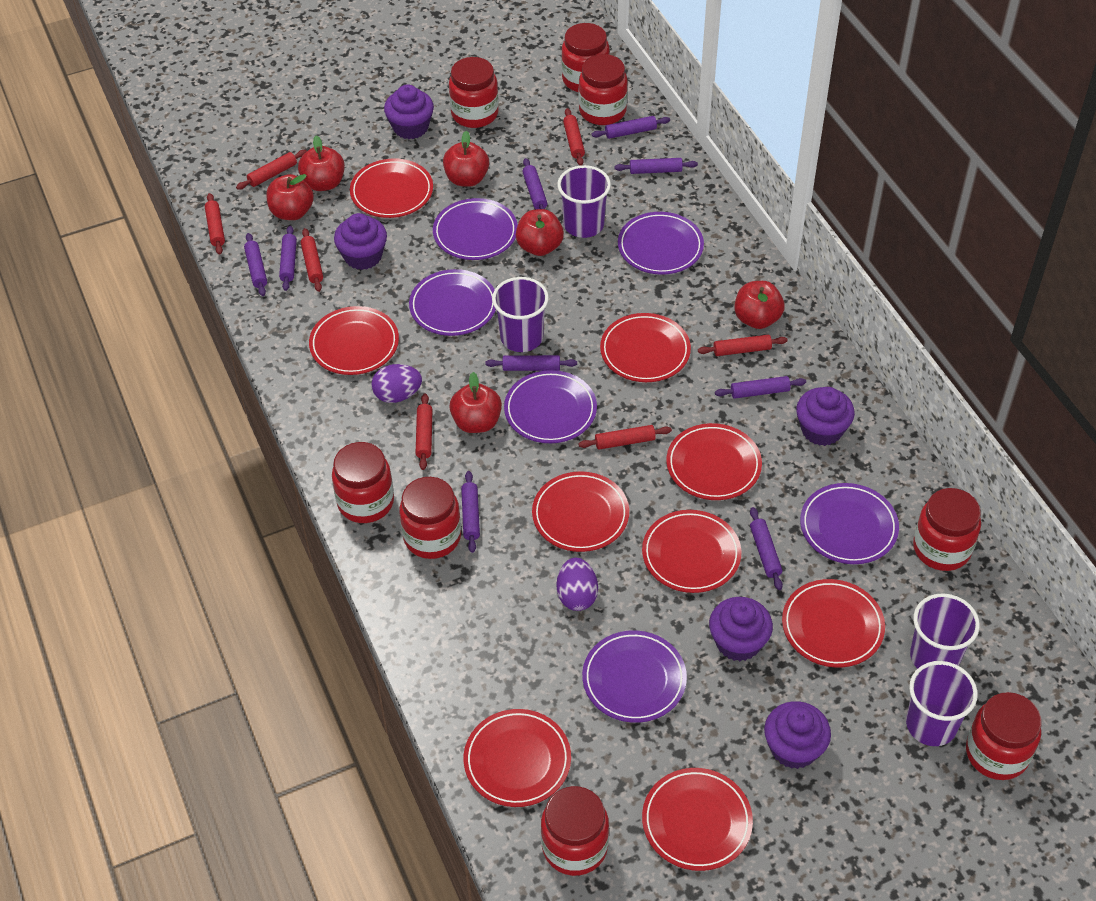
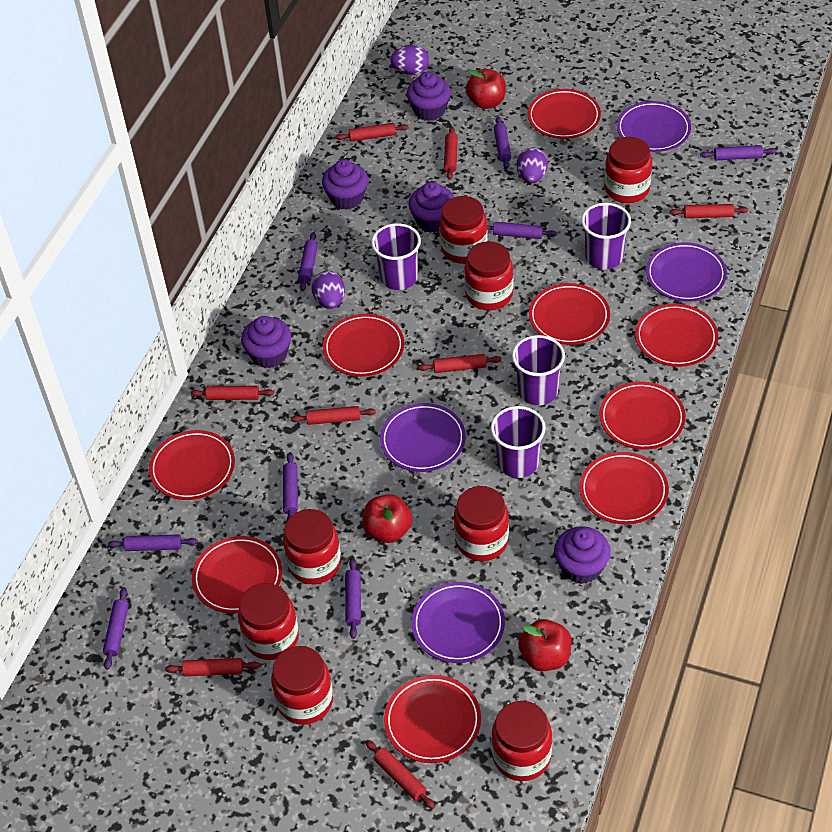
purple egg: 2 -> 3
purple plate: 6 -> 4
purple rolling pin: 9 -> 8
red apple: 6 -> 3
red rolling pin: 7 -> 8

